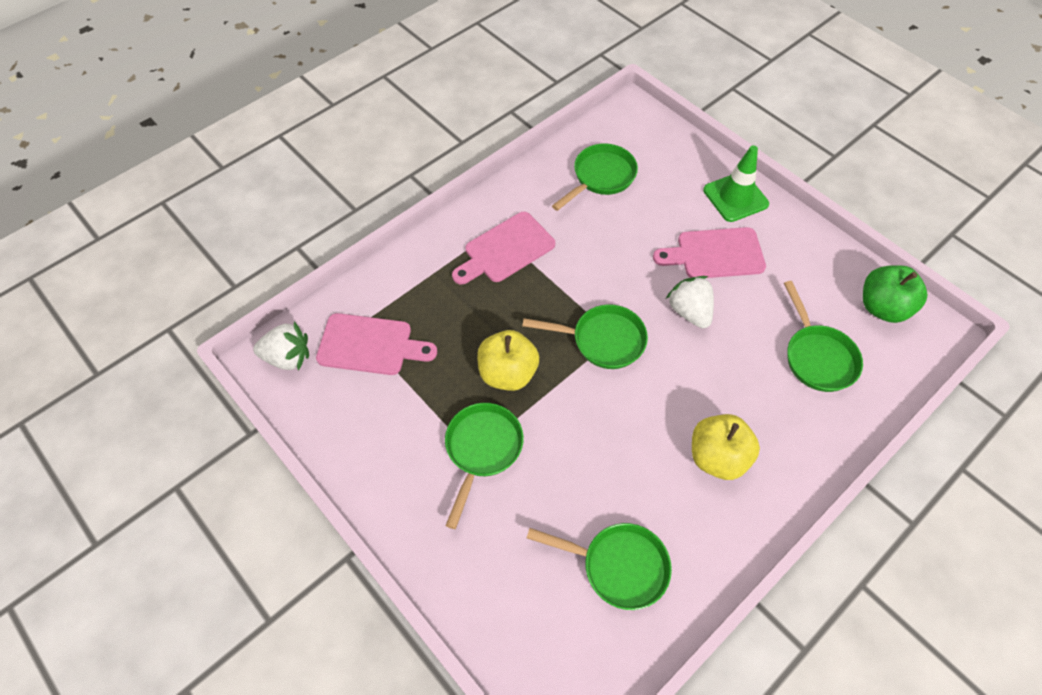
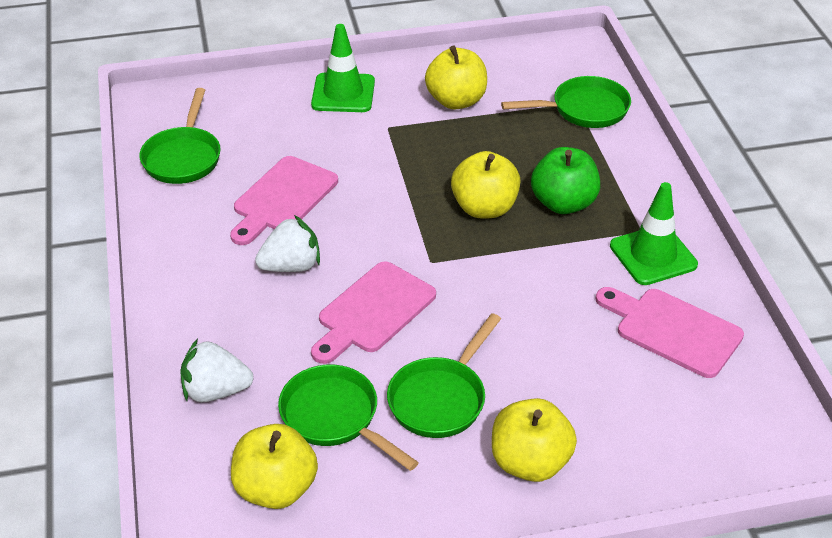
green pan: 5 -> 4
green traffic cone: 1 -> 2
yellow apple: 2 -> 4

